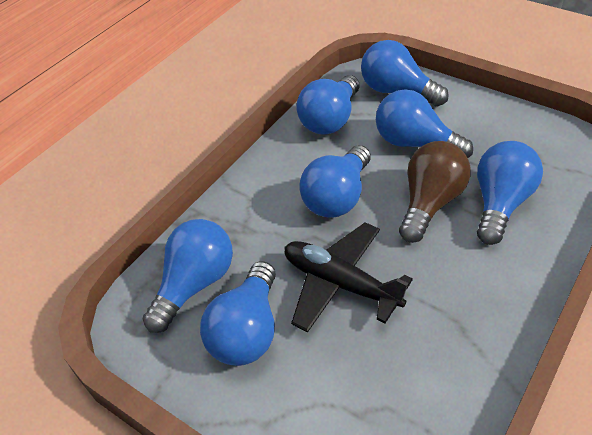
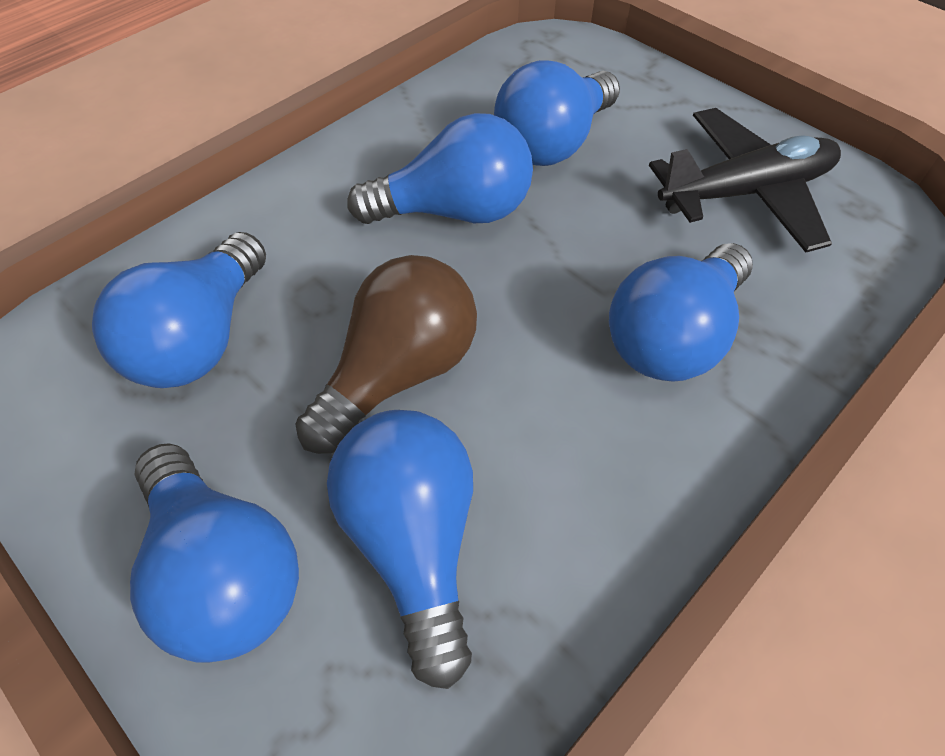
blue light bulb: 7 -> 6

